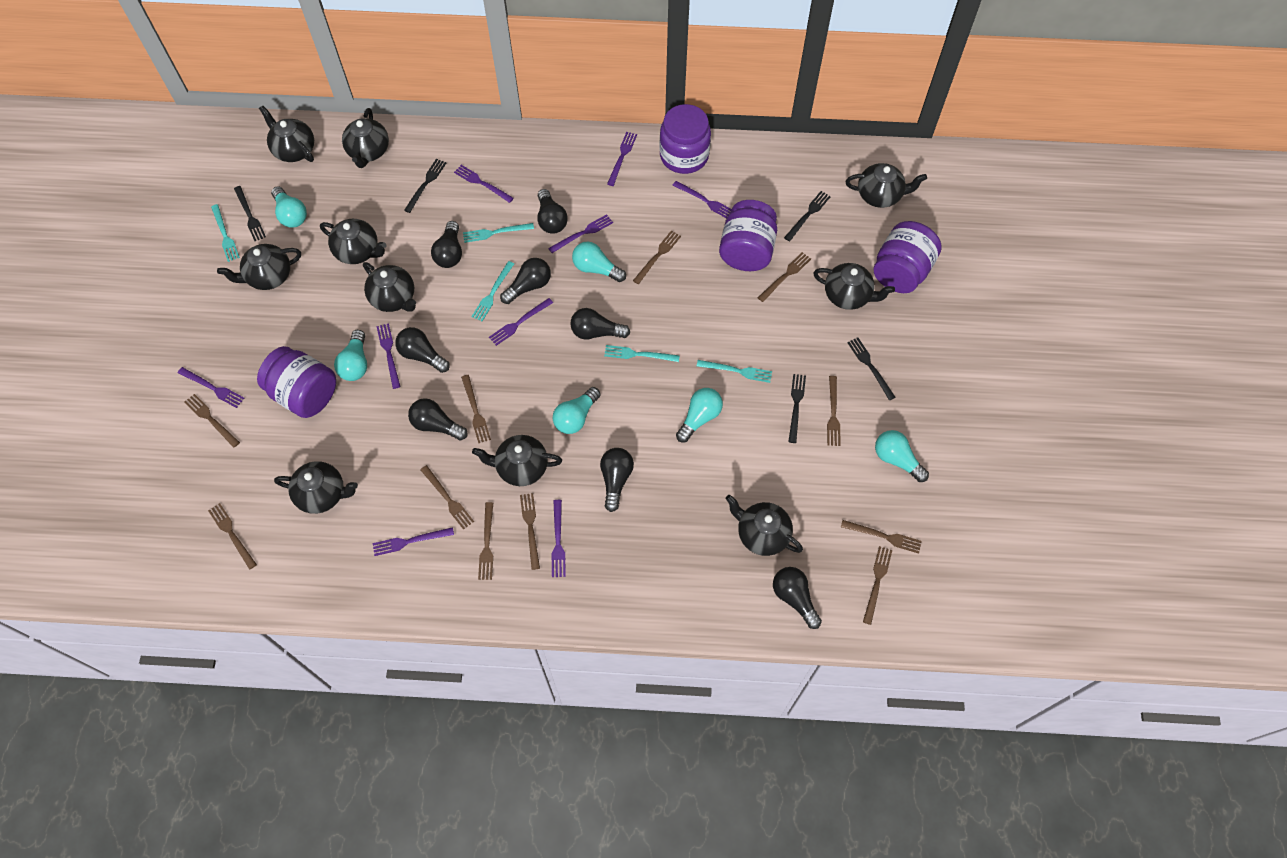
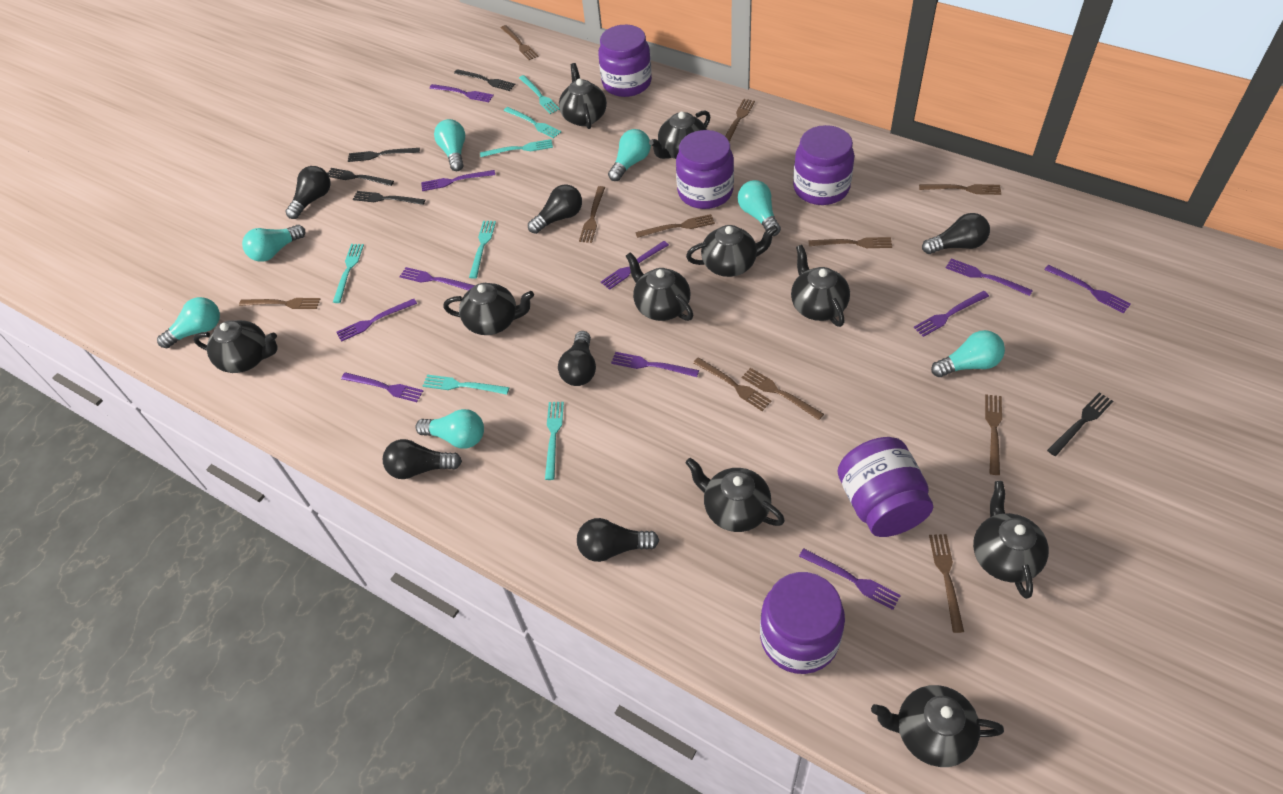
black light bulb: 8 -> 6
purple fork: 9 -> 11
purple jar: 4 -> 5
turquoise fork: 5 -> 7
turquoise light bulb: 6 -> 7

